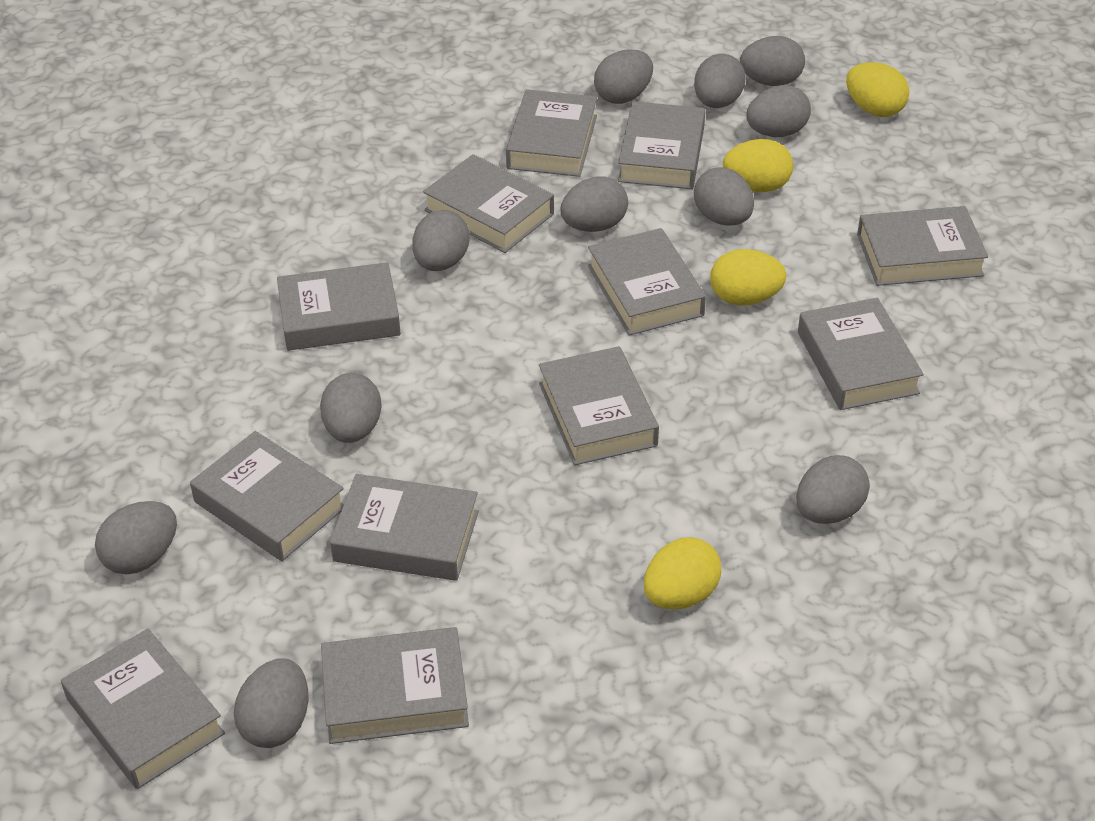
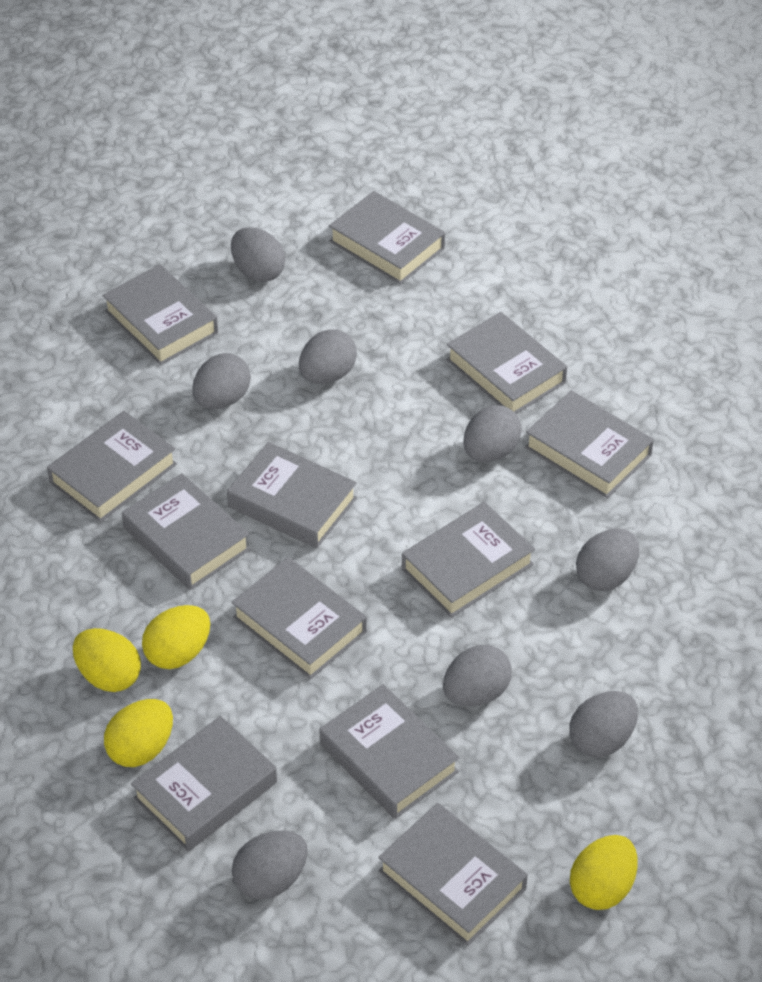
grey egg: 11 -> 8

